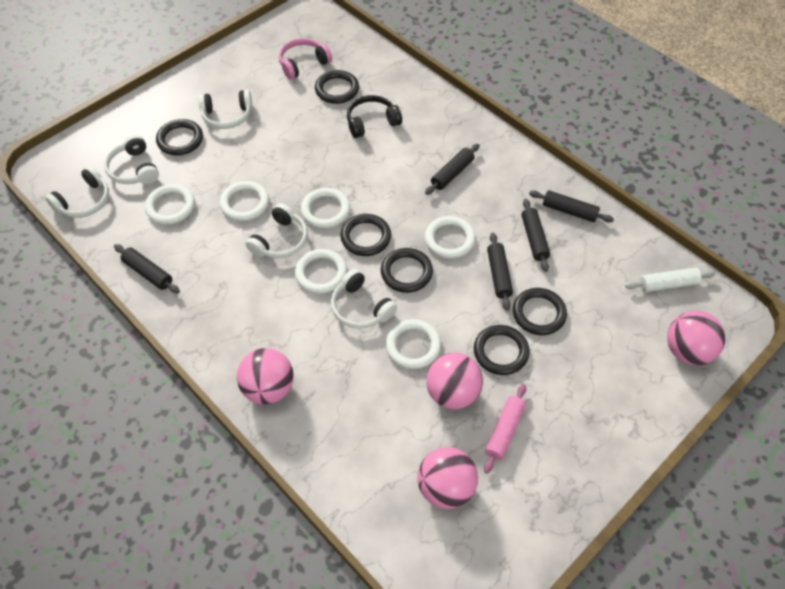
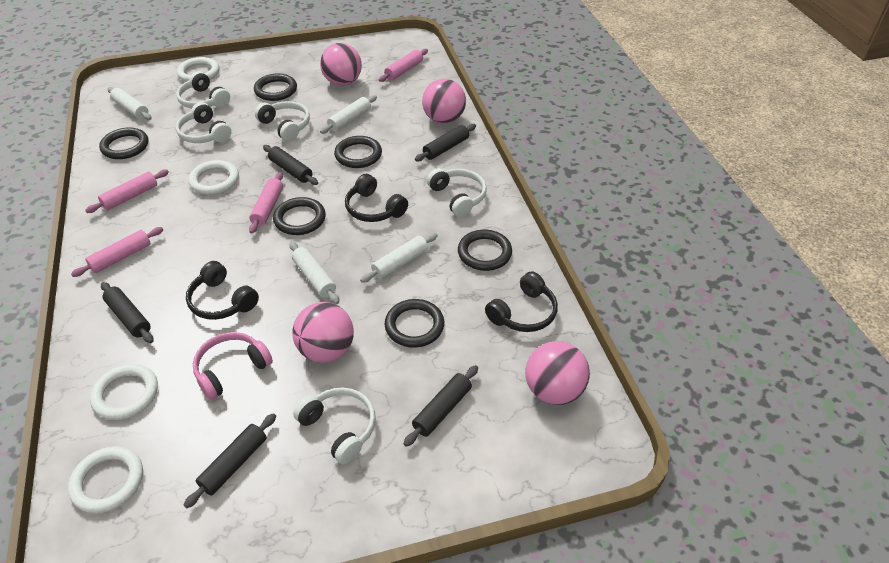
black headphones: 1 -> 3
pink rolling pin: 1 -> 4
white ring: 6 -> 4
white rolling pin: 1 -> 4

